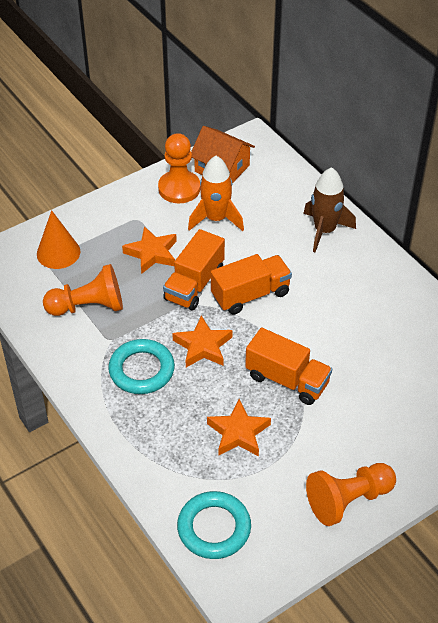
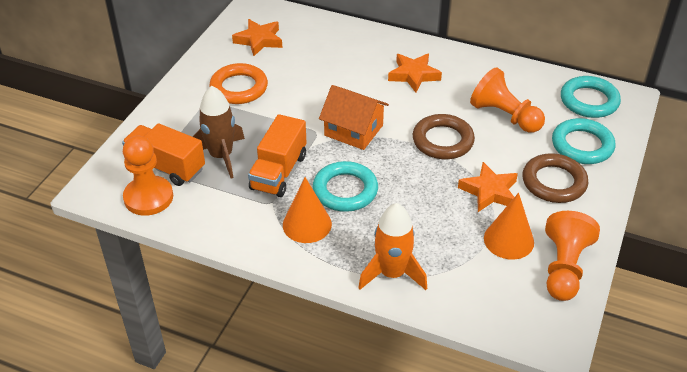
brown ring: 0 -> 2
orange cone: 1 -> 2
orange ring: 0 -> 1
orange truck: 3 -> 2
turquoise ring: 2 -> 3

